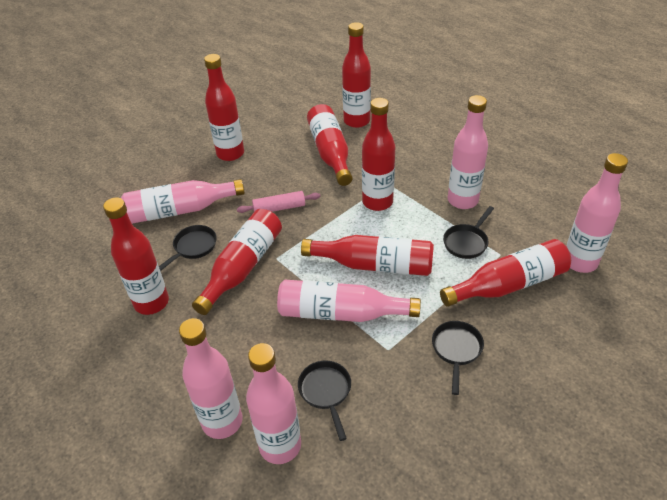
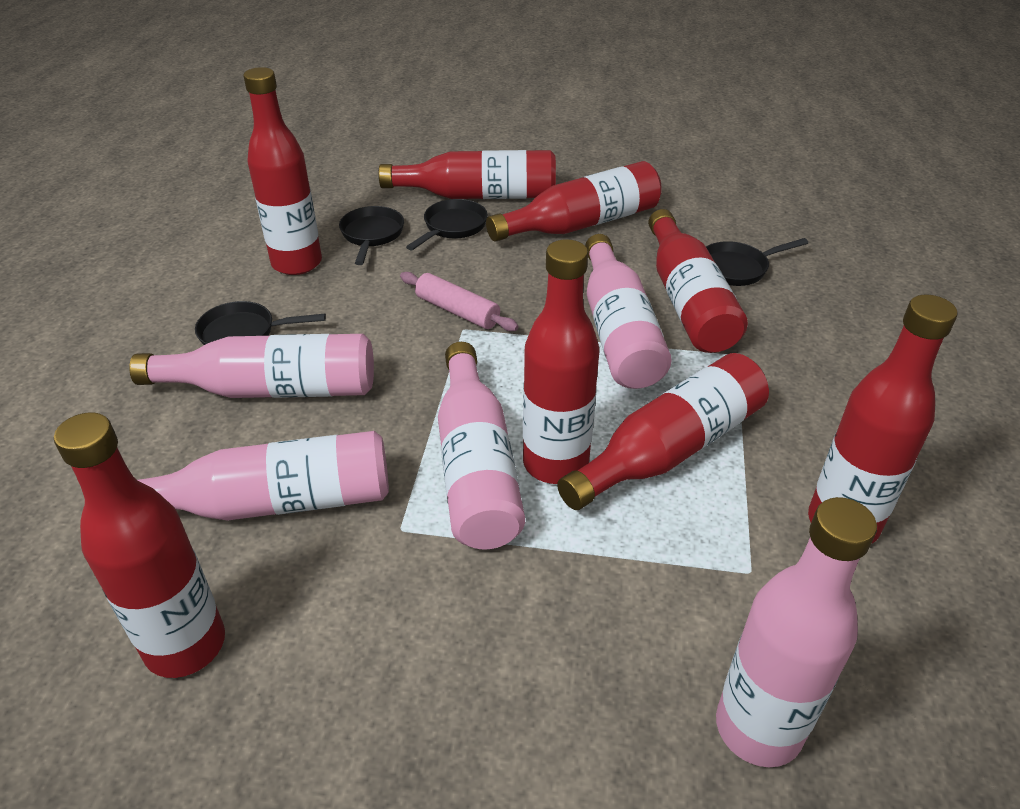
pink bottle: 6 -> 5

